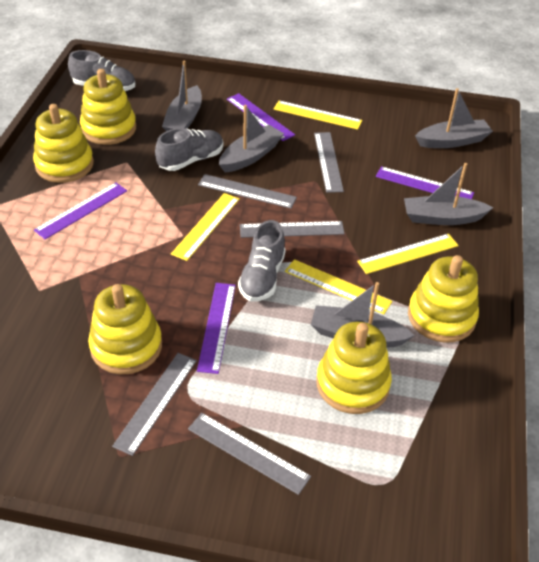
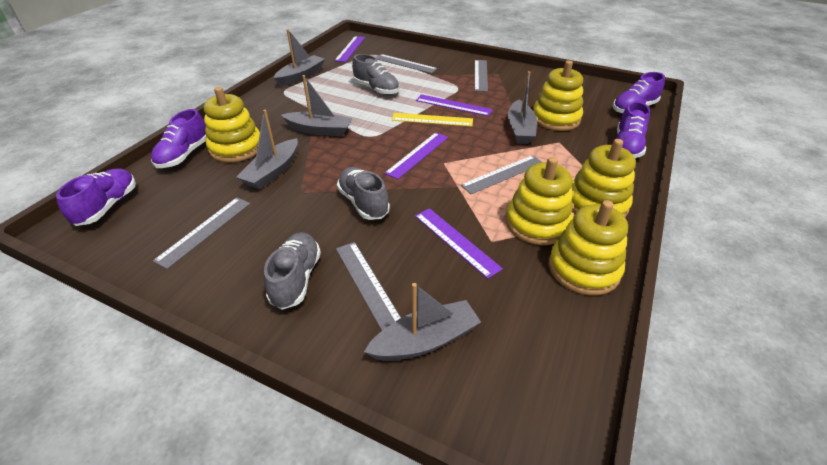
purple shoe: 0 -> 4
yellow ruler: 4 -> 1

